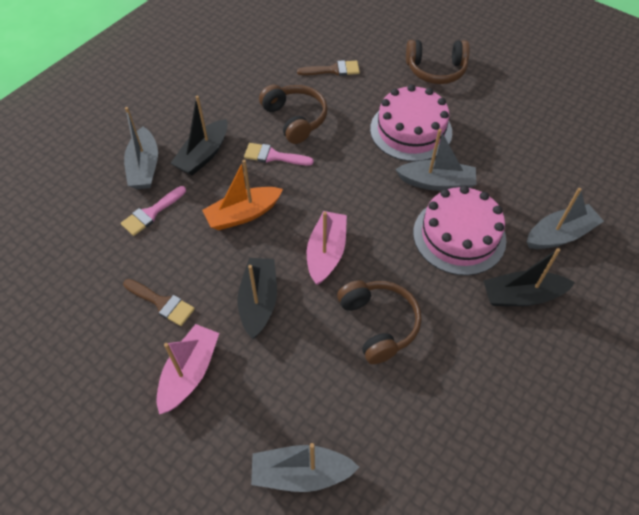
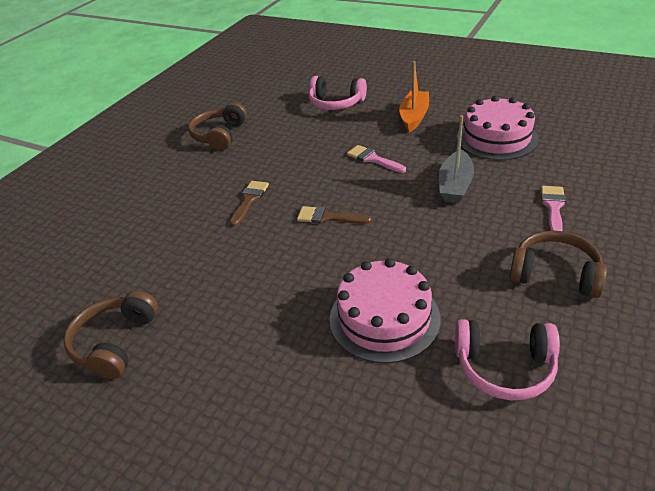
black boat: 3 -> 0
grey boat: 4 -> 1
pink boat: 2 -> 0
pink headphones: 0 -> 2

